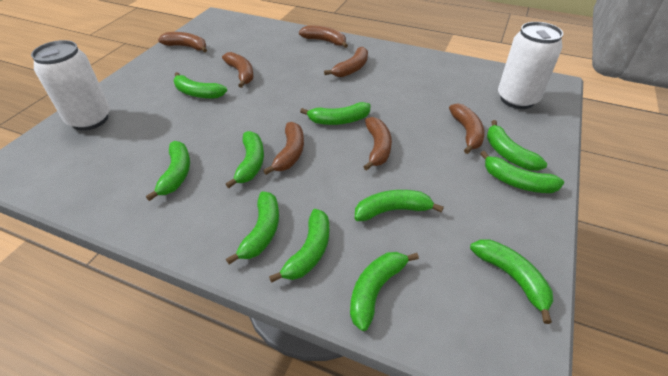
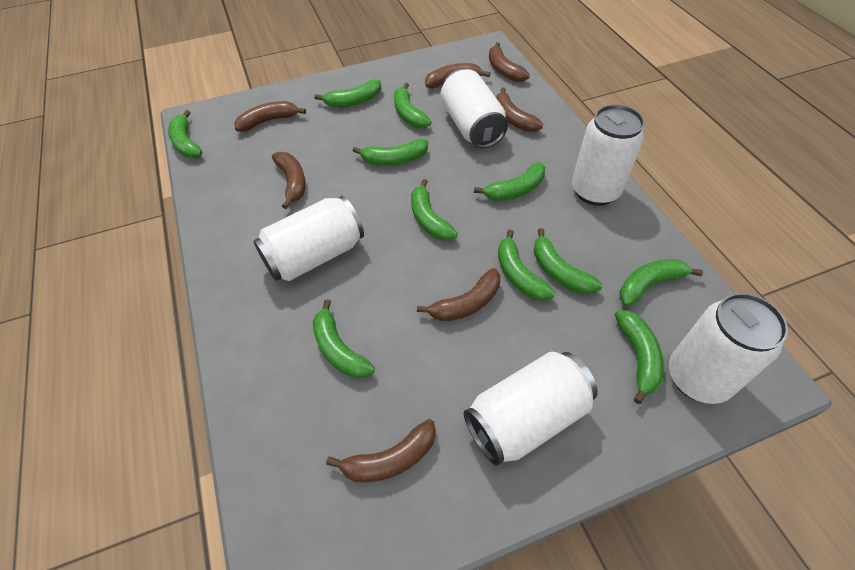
white can: 2 -> 5

